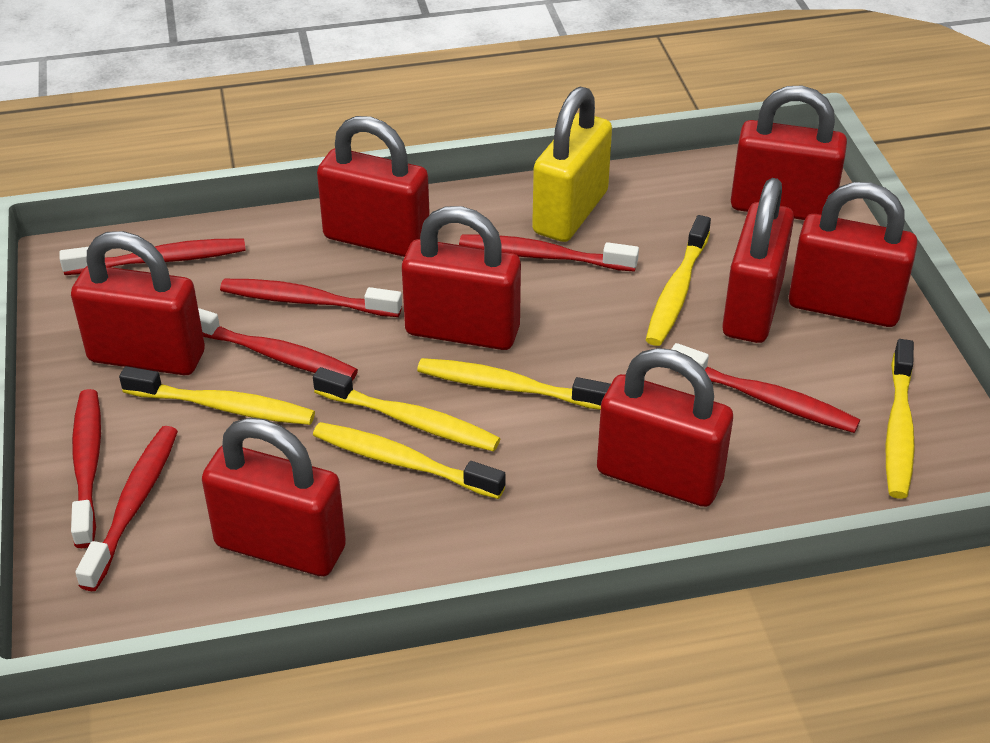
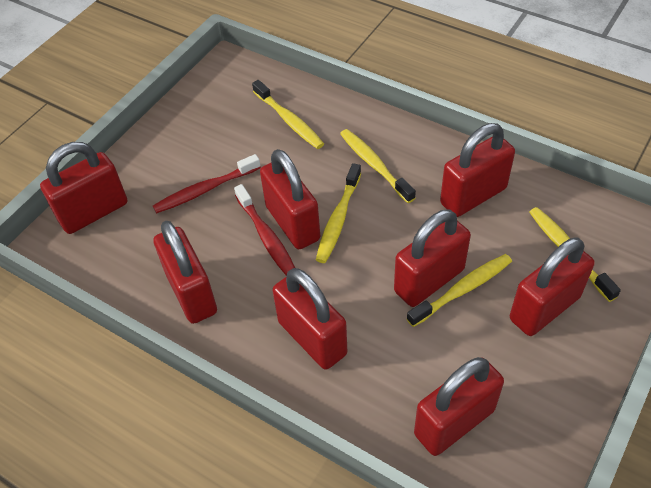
red toothbrush: 7 -> 2
yellow padlock: 1 -> 0
yellow toothbrush: 6 -> 5

